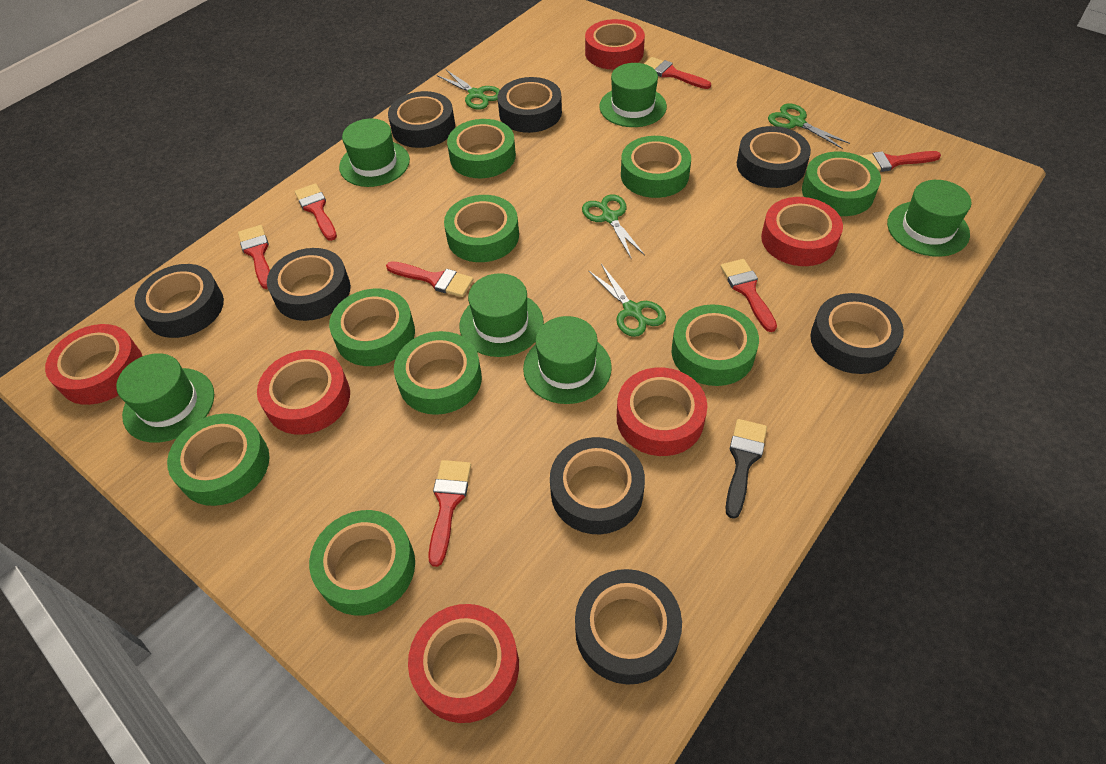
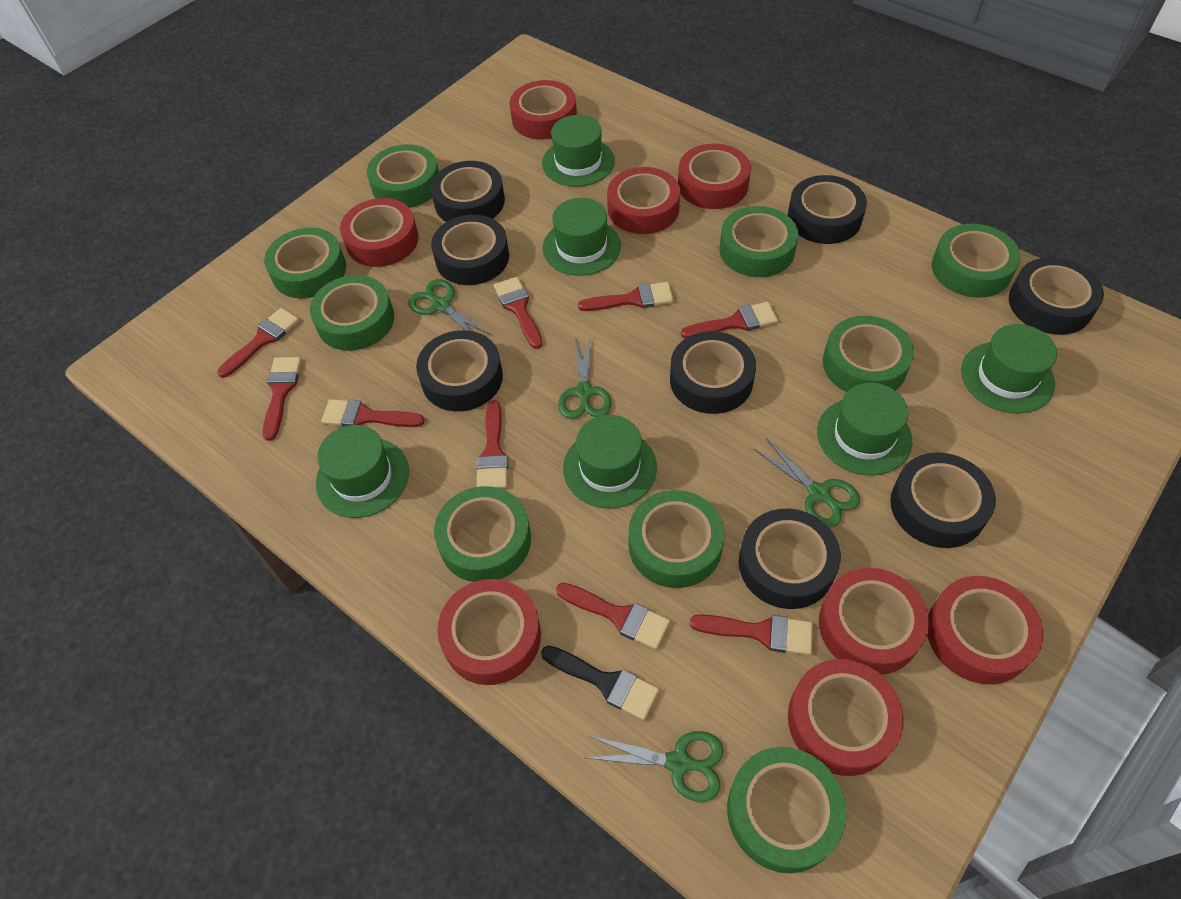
red brush: 7 -> 9
red tape: 6 -> 8

